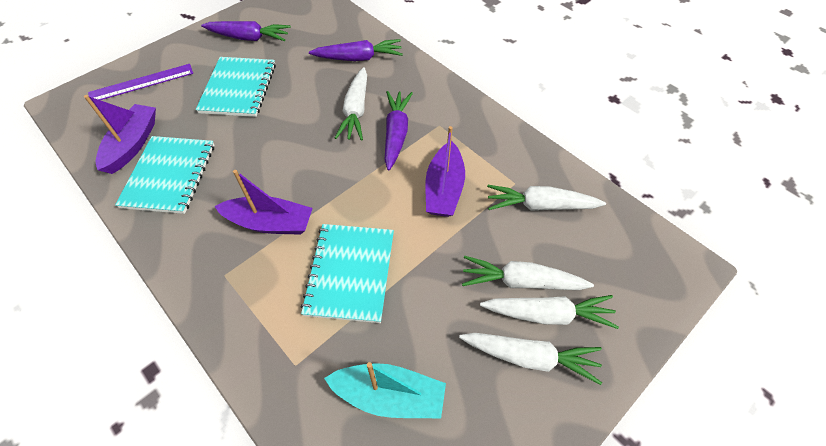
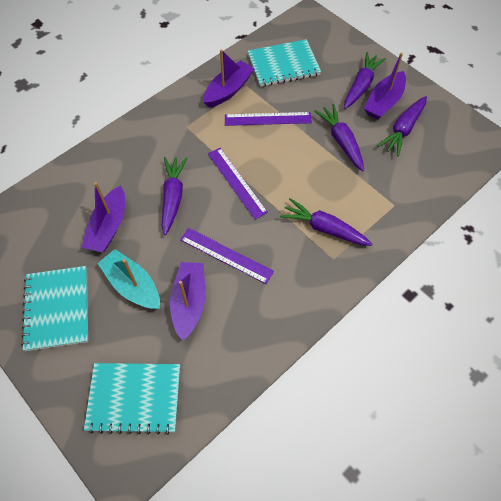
purple boat: 3 -> 4
purple carrot: 3 -> 5
purple ruler: 1 -> 3
white carrot: 5 -> 0

